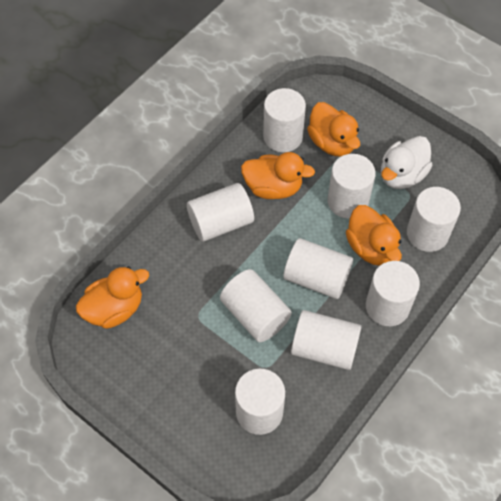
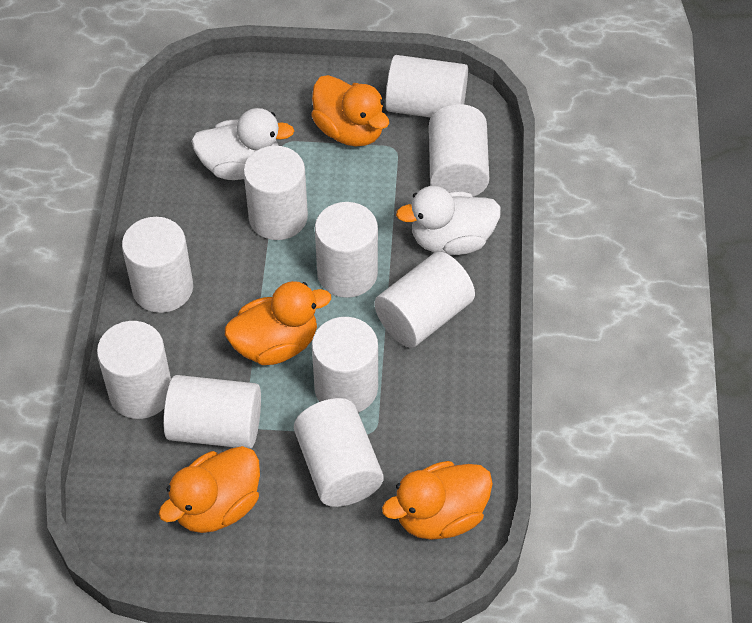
white cylinder: 9 -> 10
white duck: 1 -> 2

